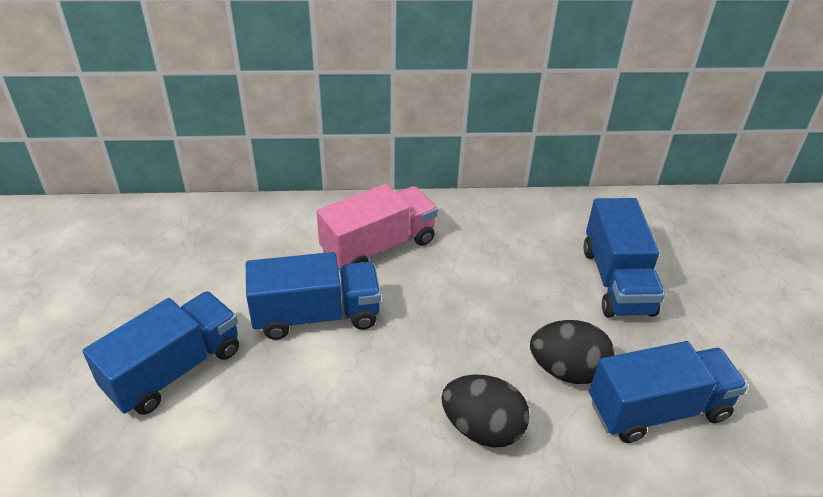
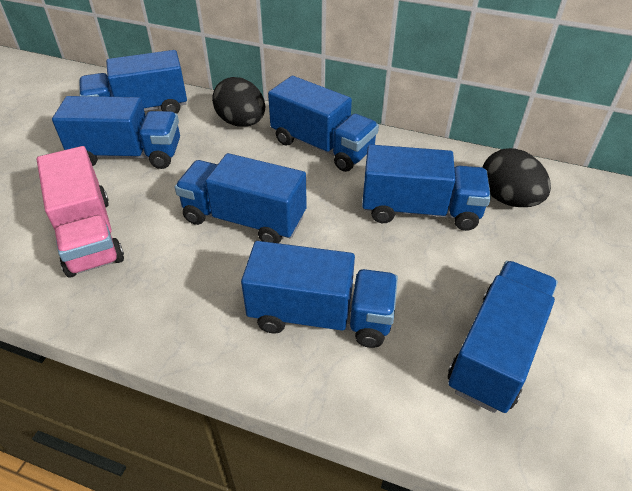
blue truck: 4 -> 7

